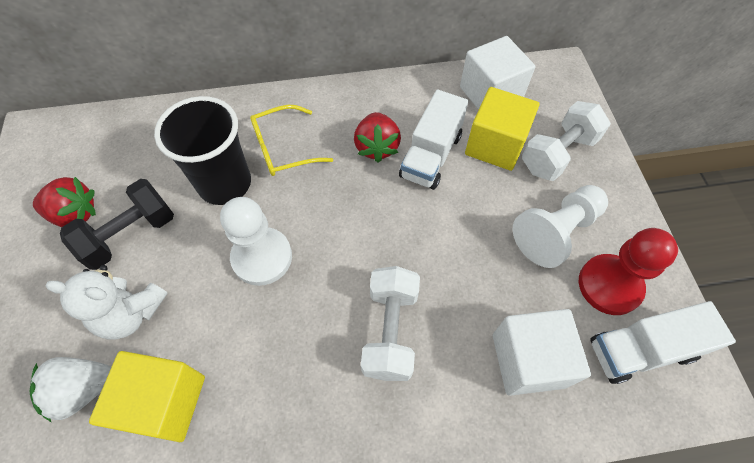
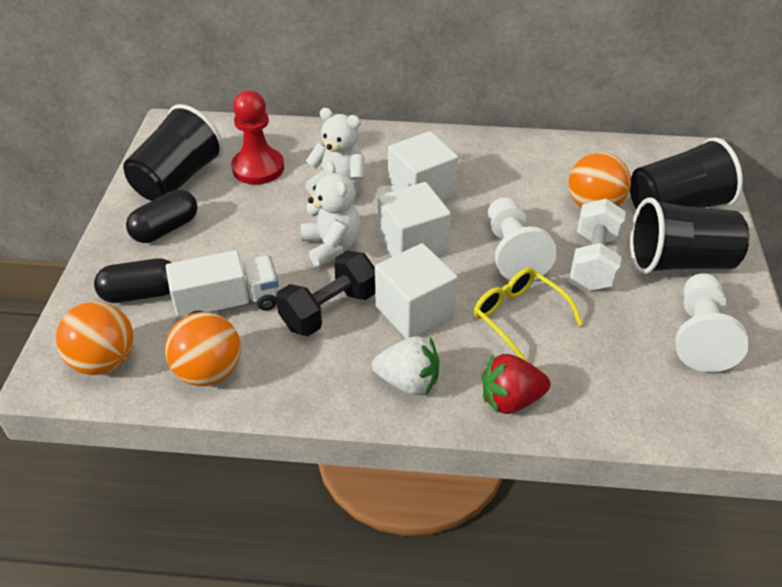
black capsule: 0 -> 2
black cup: 1 -> 3
orange ball: 0 -> 3
red strawberry: 2 -> 1
white cube: 2 -> 3
white dumbbell: 2 -> 1
white teddy bear: 1 -> 2
white truck: 2 -> 1
yellow cube: 2 -> 0

